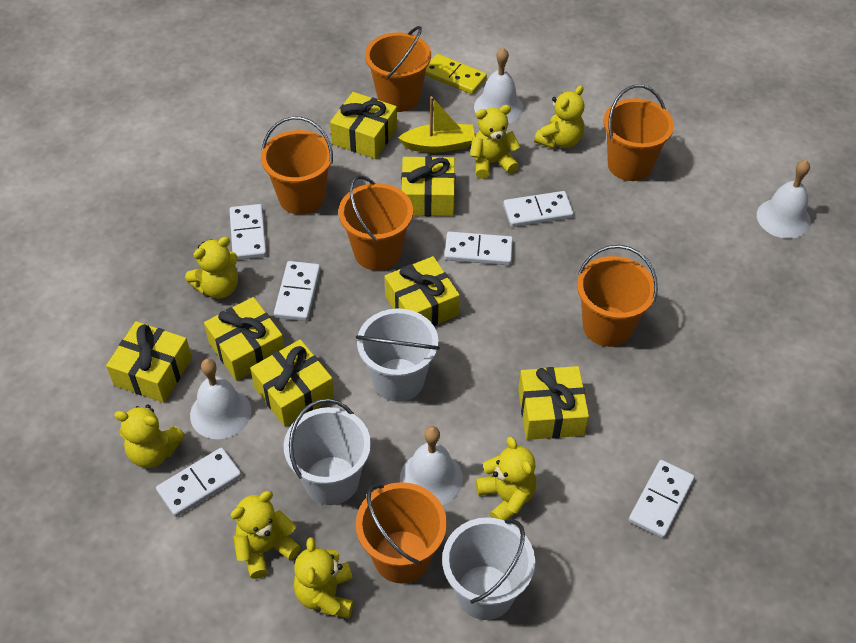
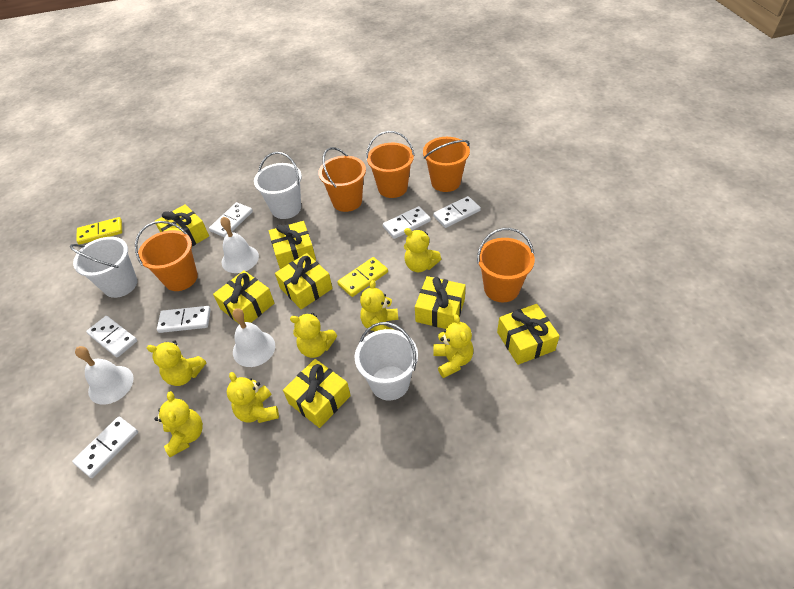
orange bucket: 6 -> 5
white bell: 4 -> 3
yellow boat: 1 -> 0
yellow domino: 1 -> 2

